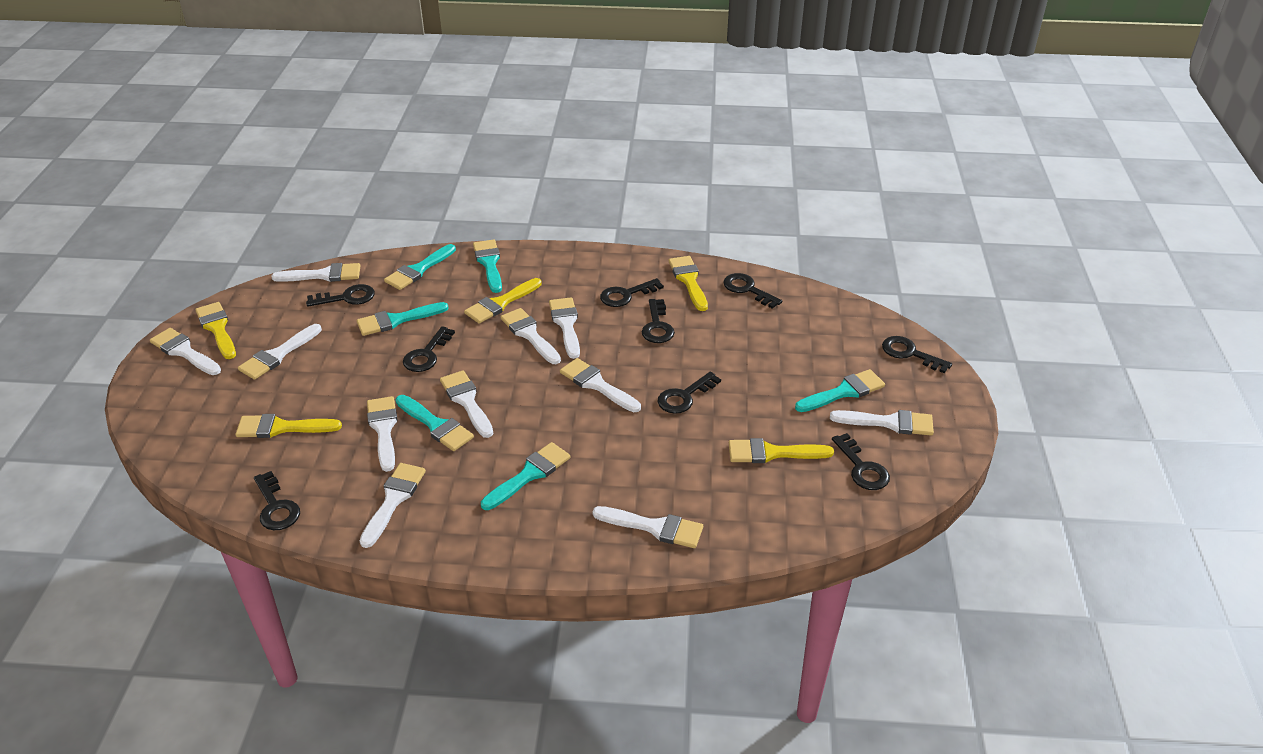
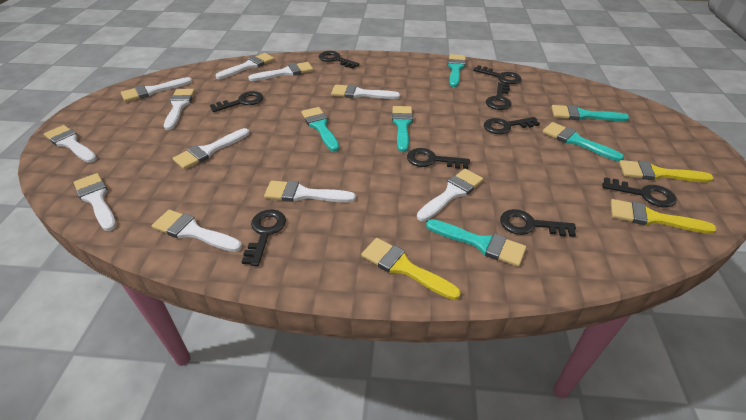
yellow brush: 5 -> 3

